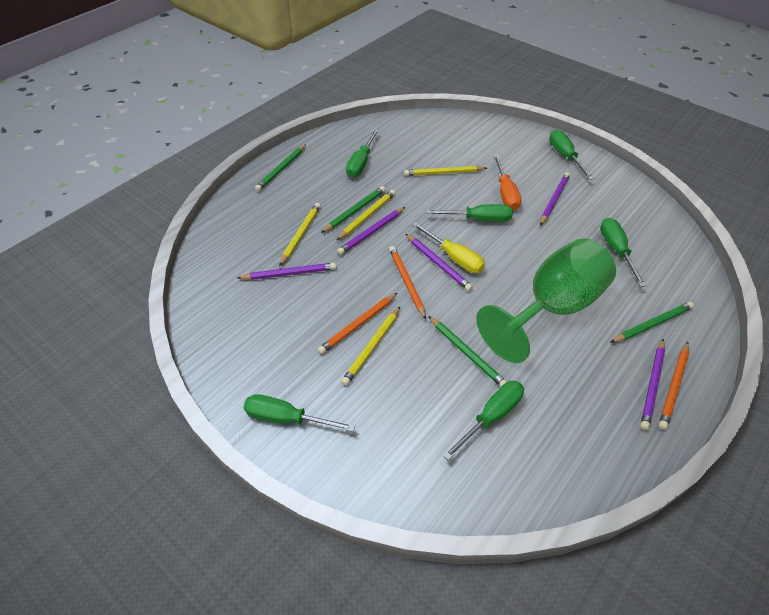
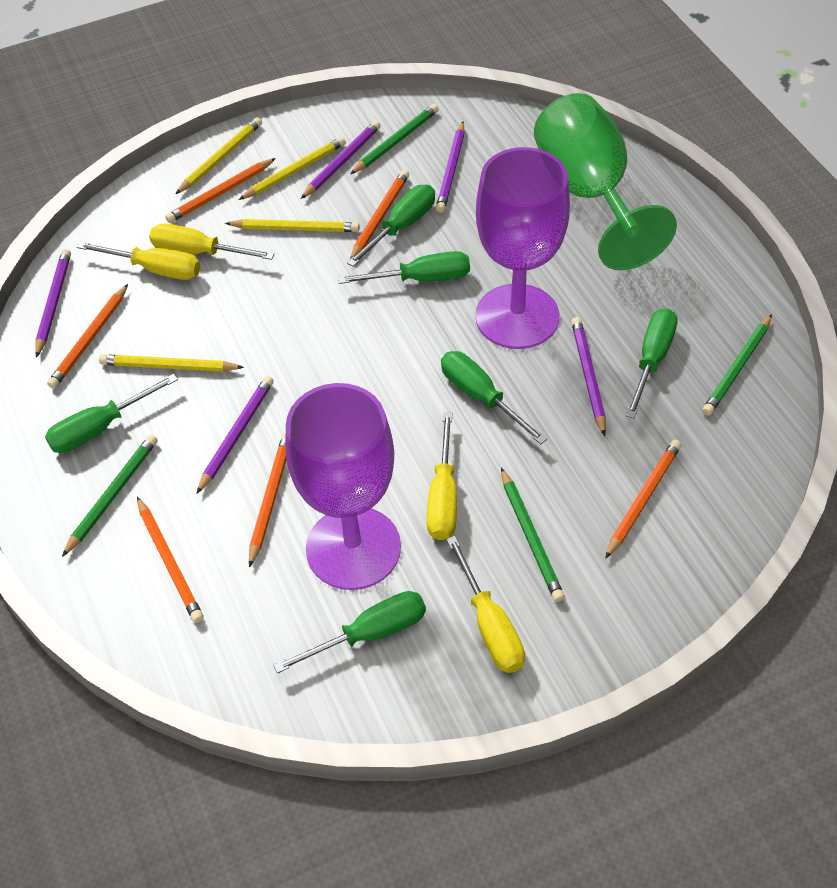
orange pencil: 3 -> 6
orange screwdriver: 1 -> 0
purple goblet: 0 -> 2
yellow screwdriver: 1 -> 4

